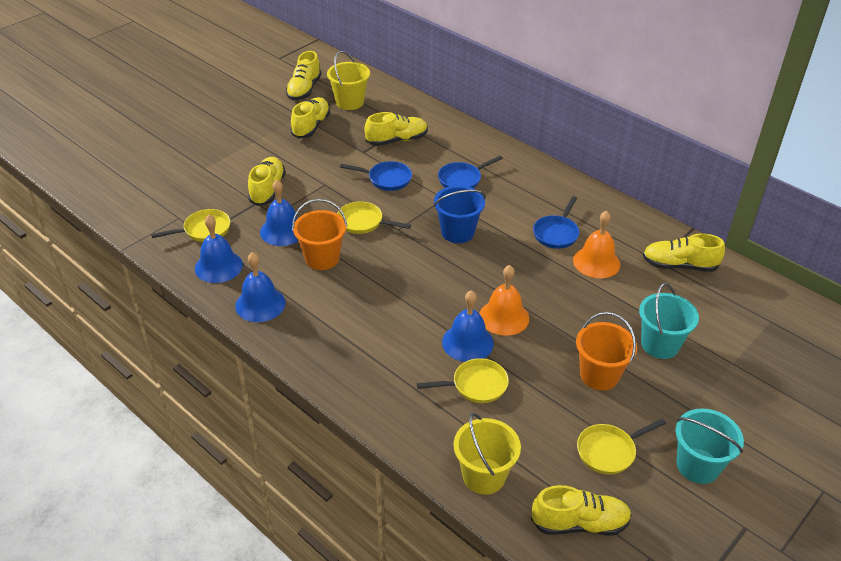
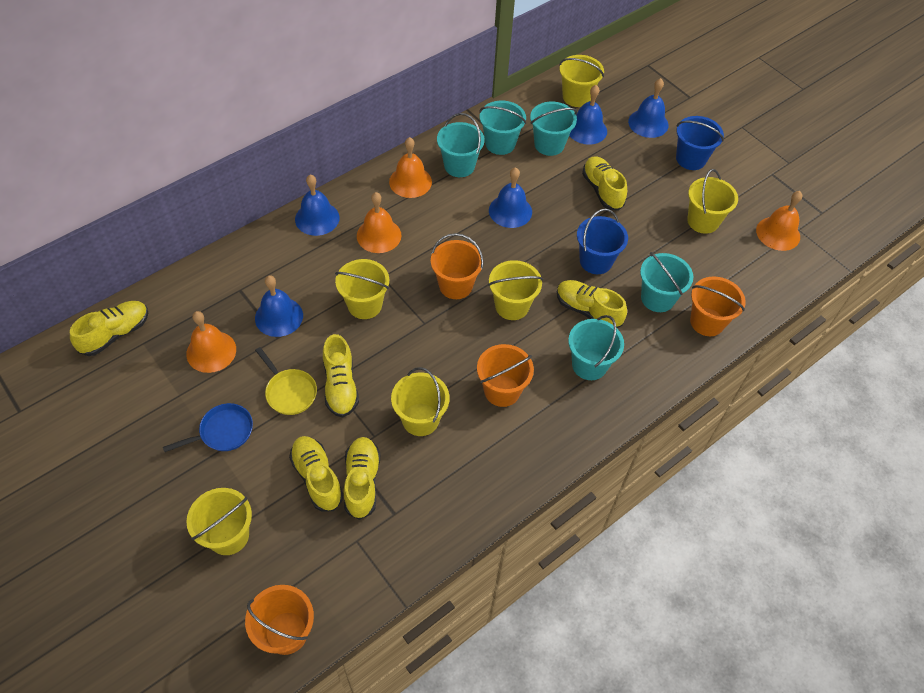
blue bell: 4 -> 5
blue bucket: 1 -> 2
blue pan: 3 -> 1
orange bell: 2 -> 4
orange bucket: 2 -> 4
turquoise bucket: 2 -> 5
yellow bucket: 2 -> 6
yellow pan: 4 -> 1

